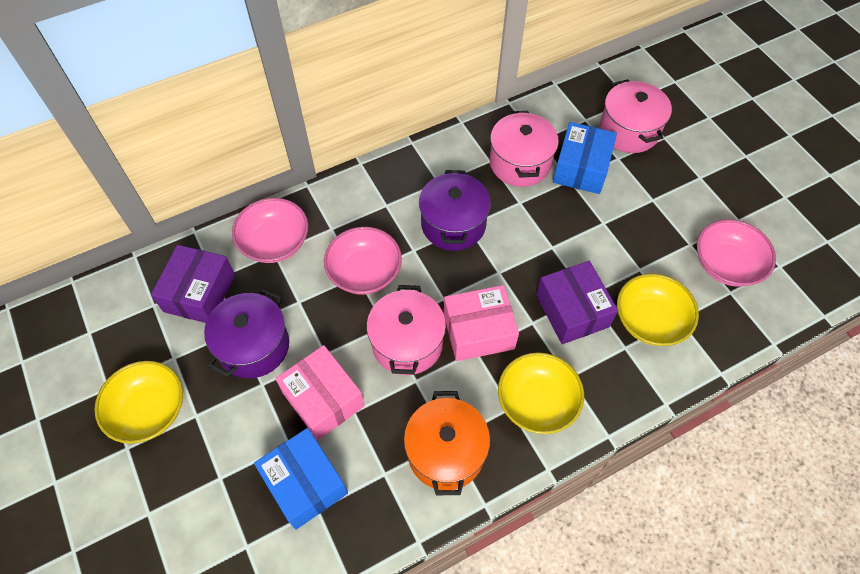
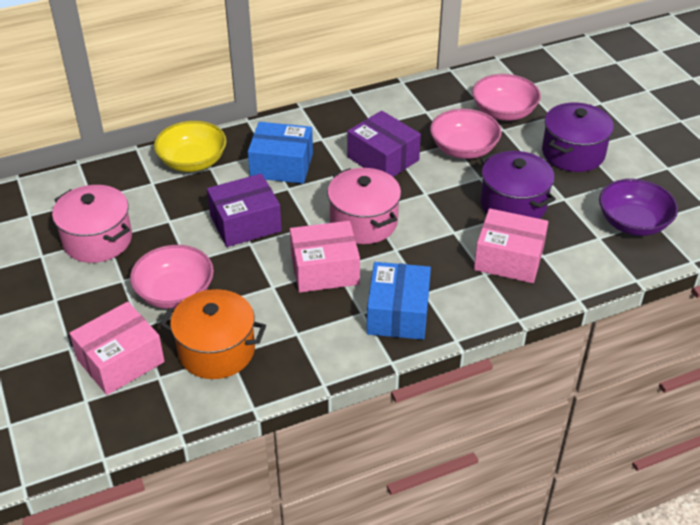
pink box: 2 -> 3
pink pot: 3 -> 2
purple bowl: 0 -> 1
yellow bowl: 3 -> 1

